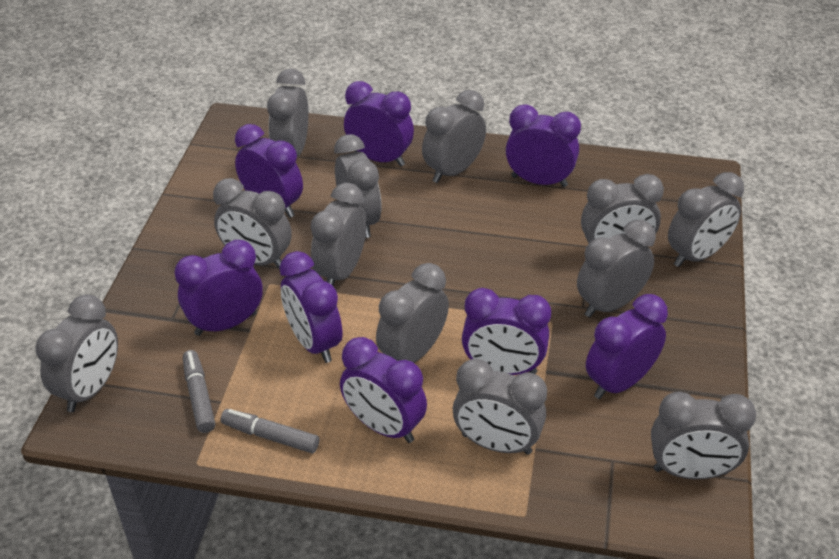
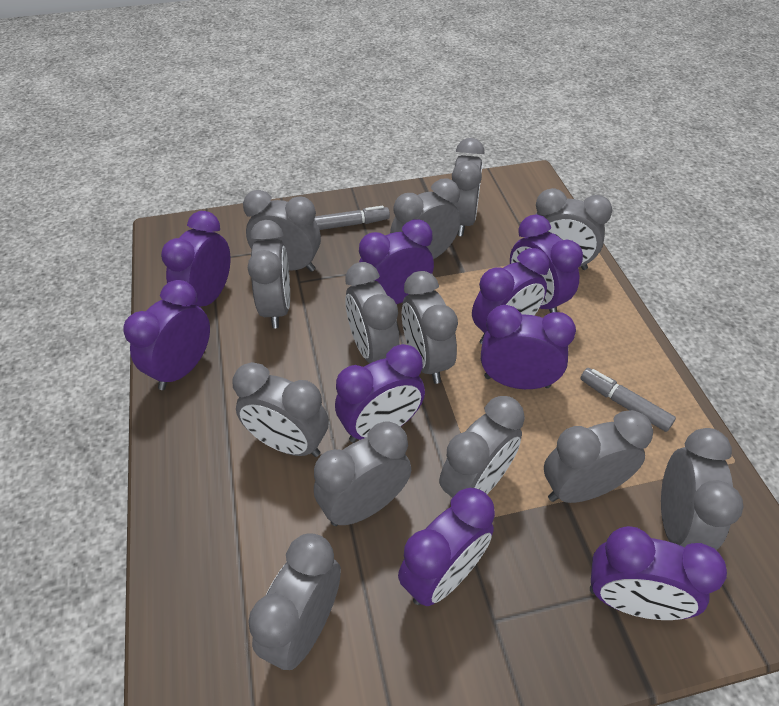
grey clock: 12 -> 13
purple clock: 8 -> 9

